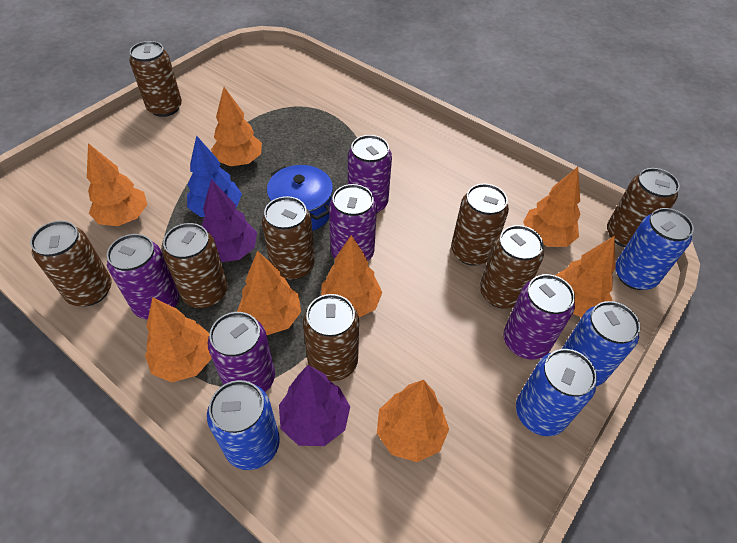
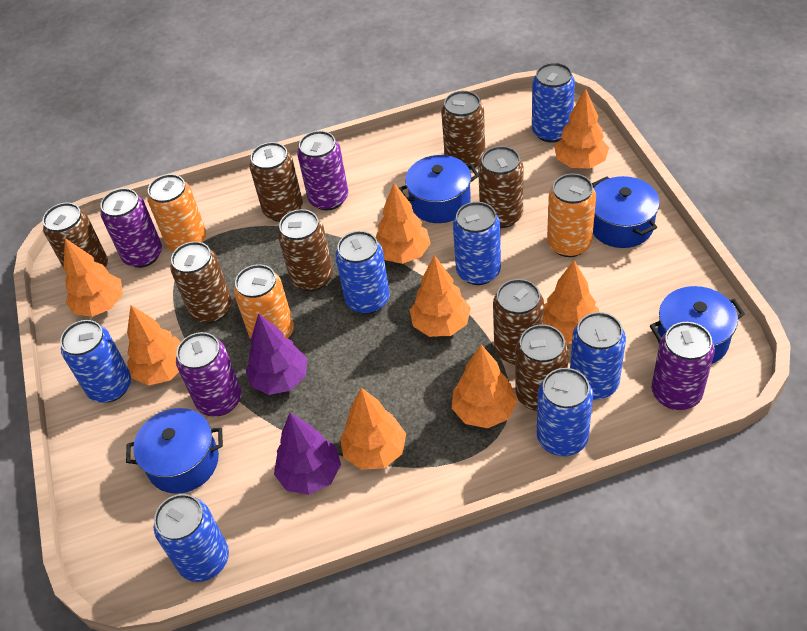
blue can: 4 -> 7
blue pot: 1 -> 4
blue tree: 1 -> 0
orange can: 0 -> 3
purple can: 5 -> 4

